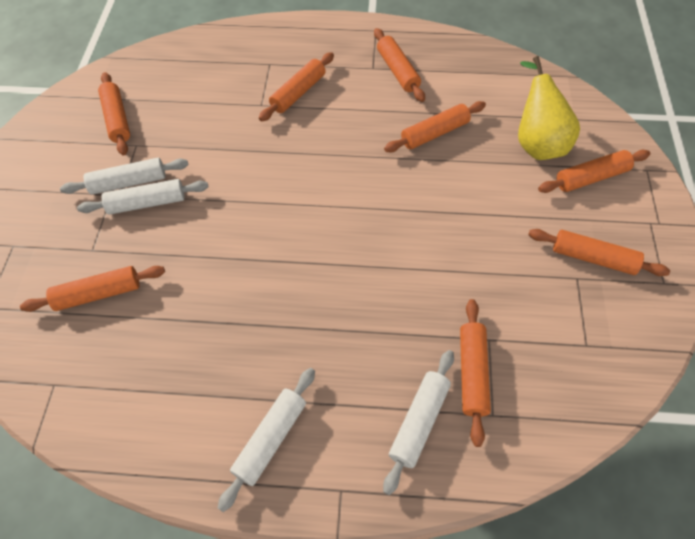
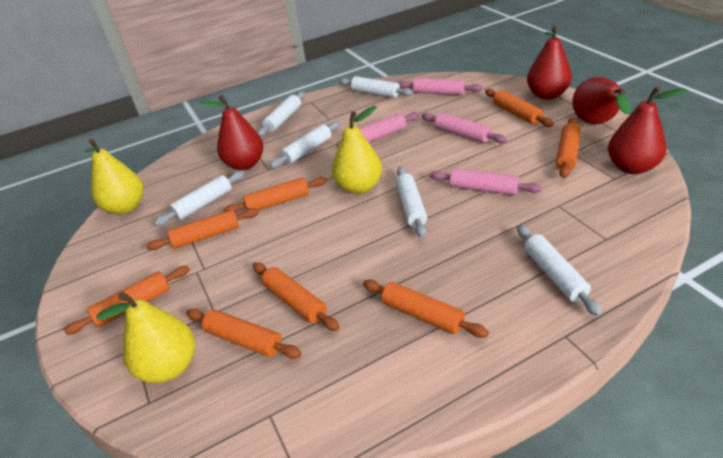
pink rolling pin: 0 -> 4
red pear: 0 -> 4
white rolling pin: 4 -> 6
yellow pear: 1 -> 3

